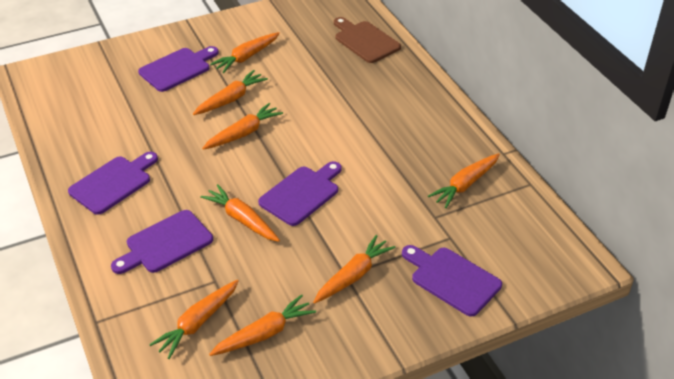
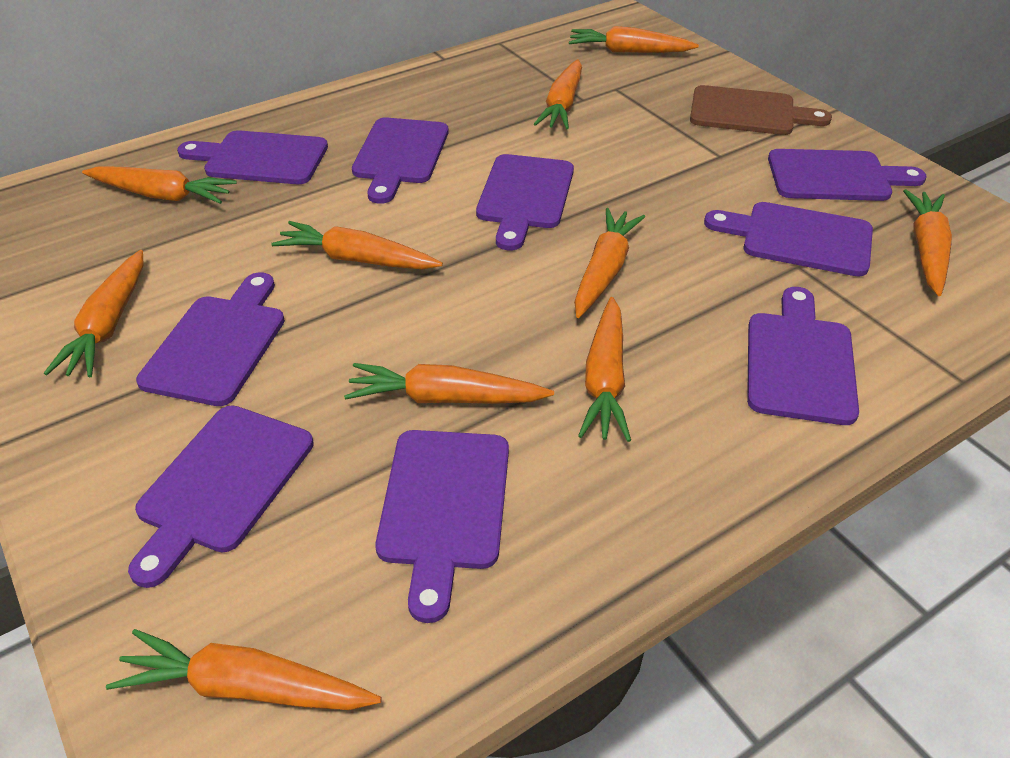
orange carrot: 8 -> 10
purple cutting board: 5 -> 9

